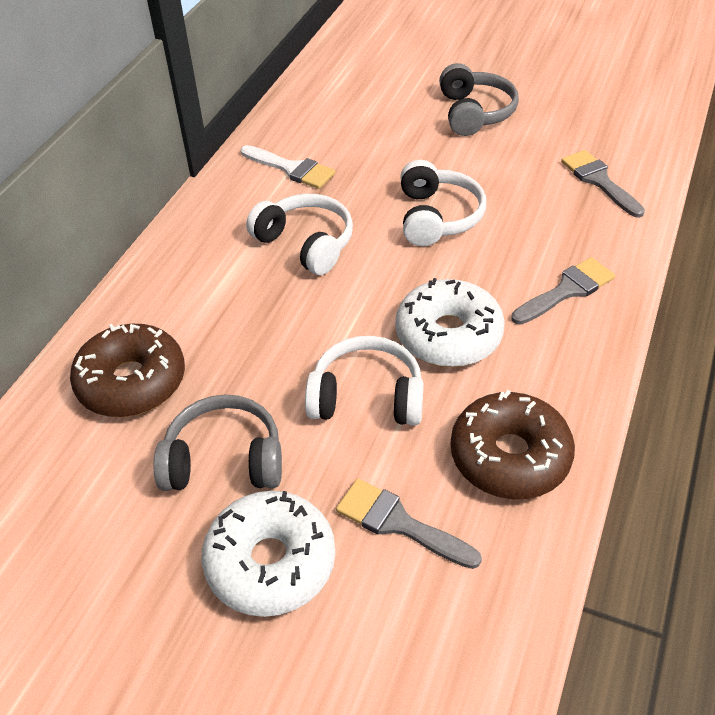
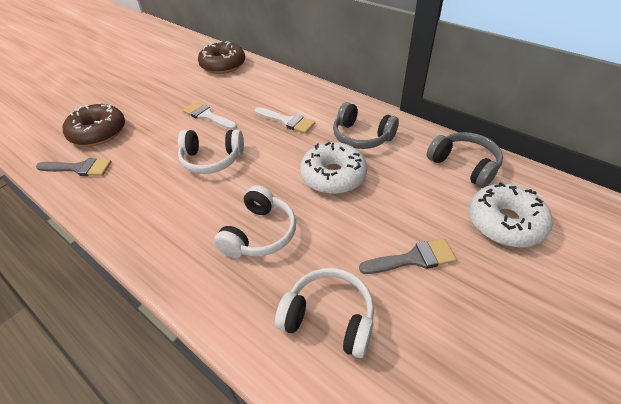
grey brush: 3 -> 2
white brush: 1 -> 2

